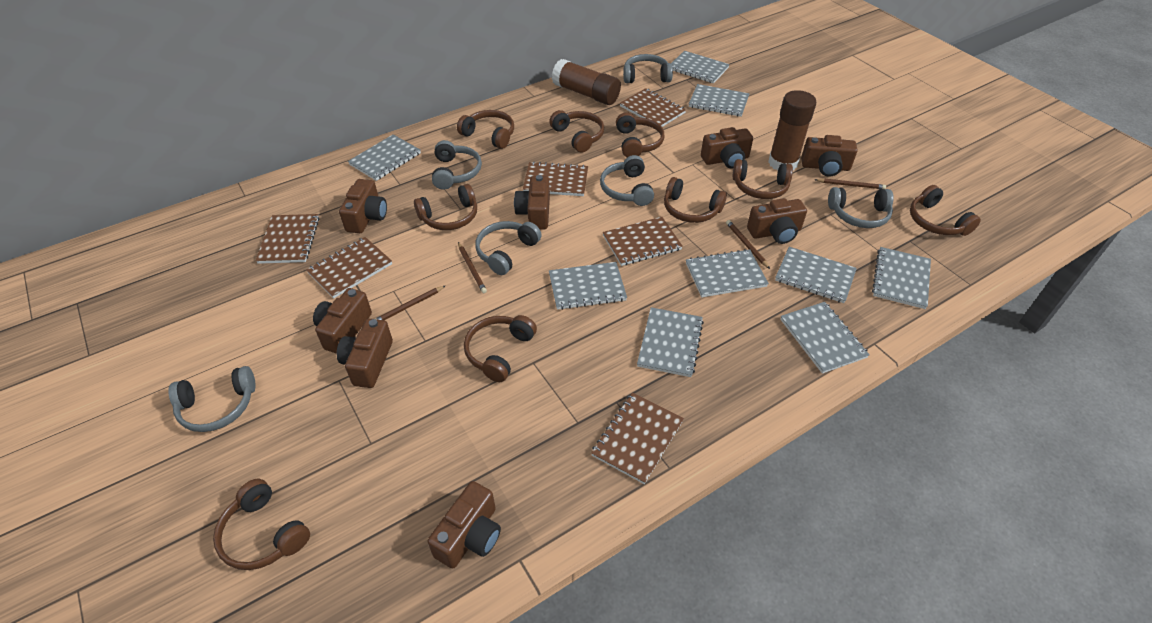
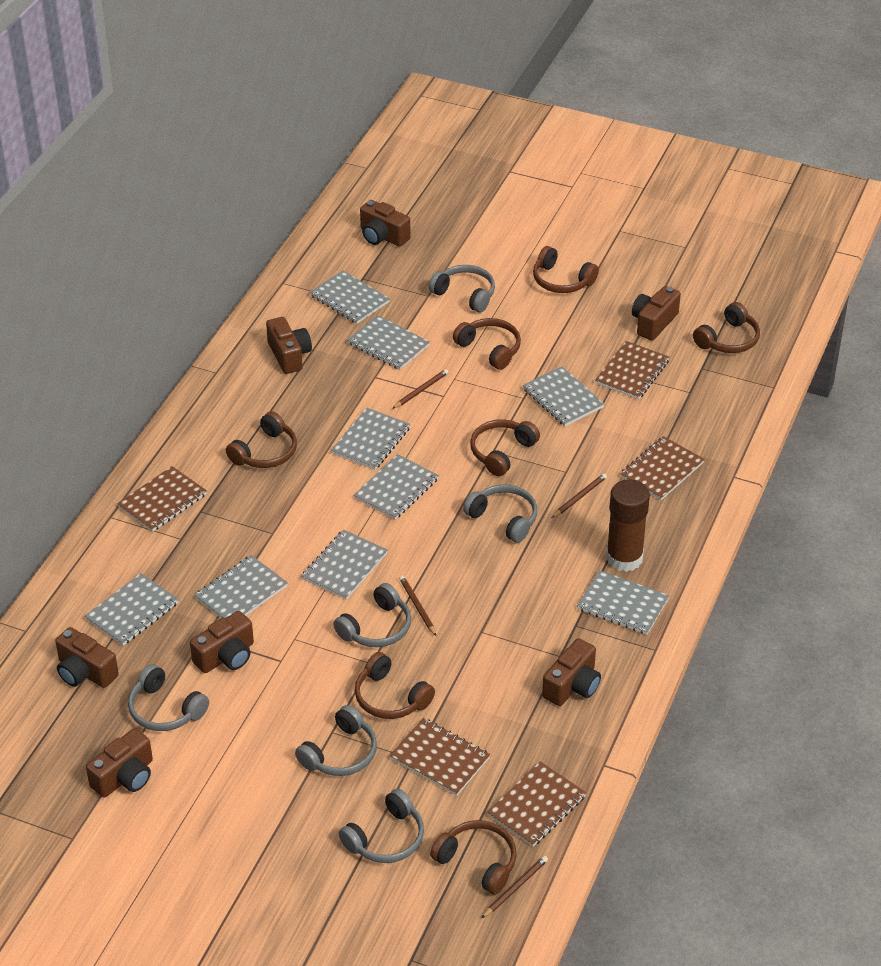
brown camera: 8 -> 7
brown glue stick: 2 -> 1
brown headphones: 9 -> 7
brown notebook: 6 -> 5

